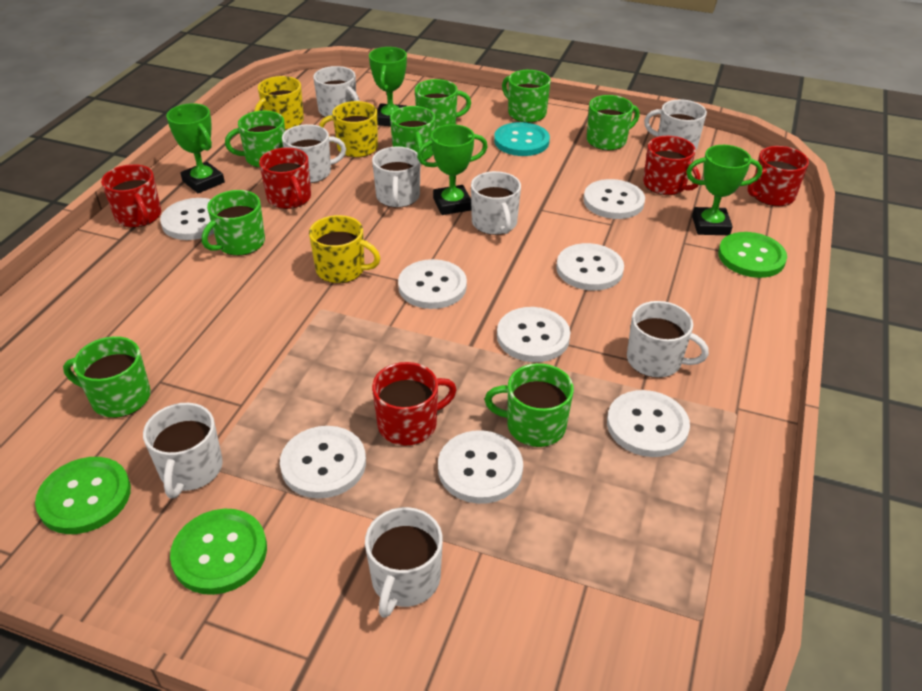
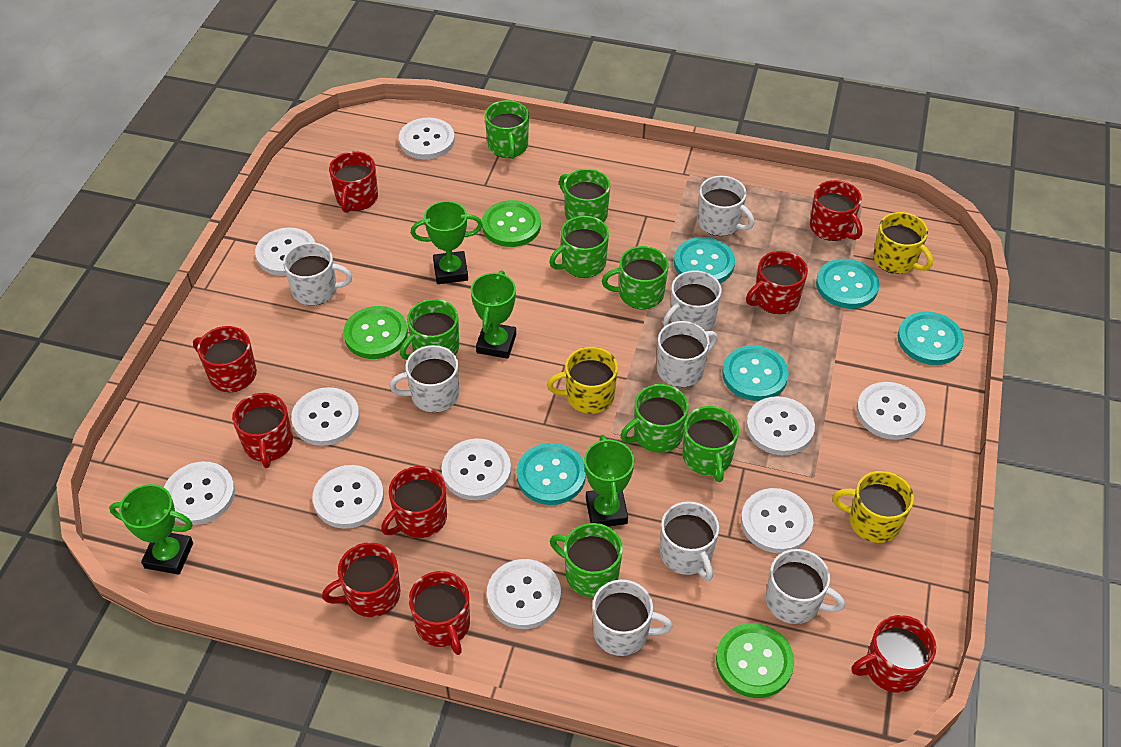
red mug: 5 -> 9
turquoise button: 1 -> 5
white button: 8 -> 10

